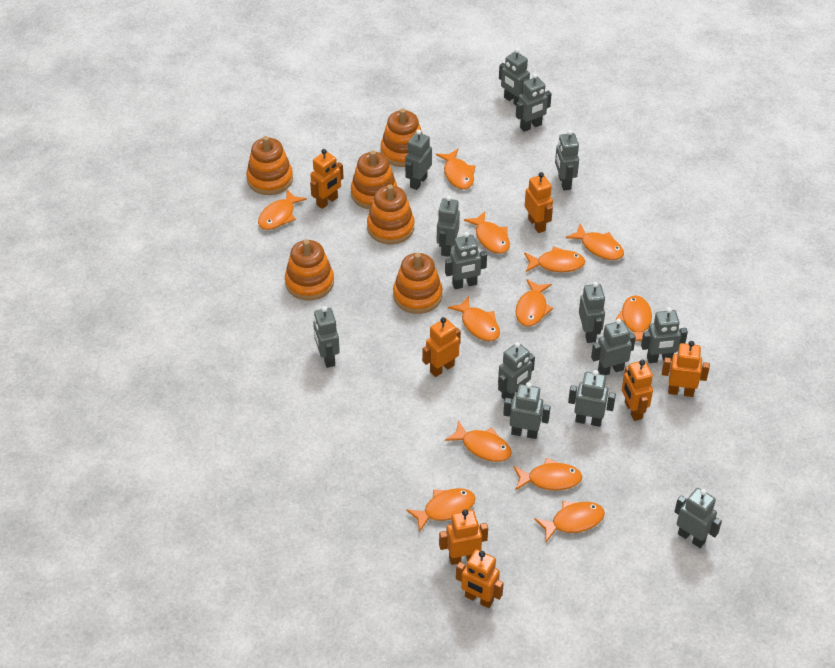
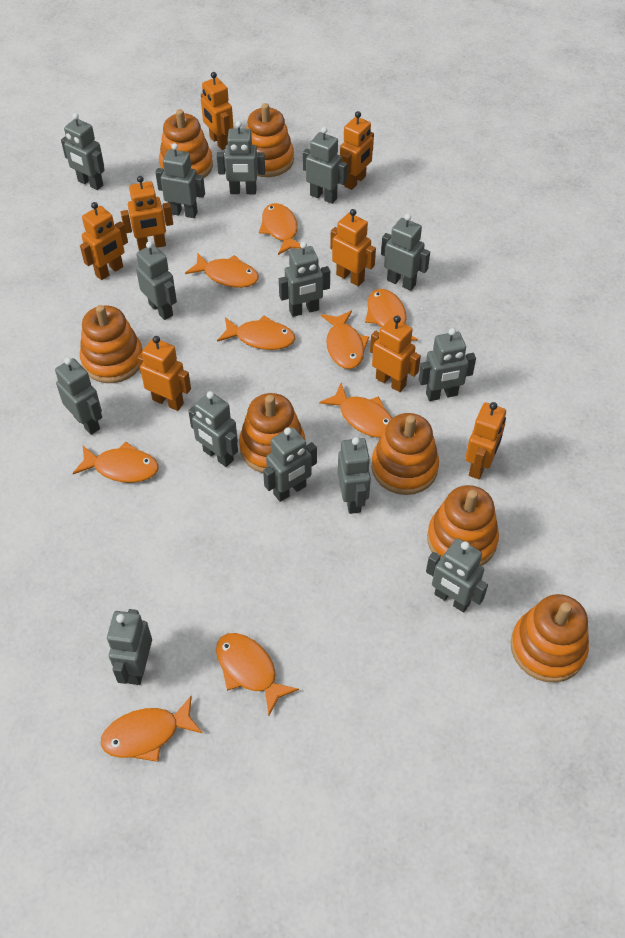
orange fish: 12 -> 9
orange robot: 7 -> 8
orange stacking toy: 6 -> 7

